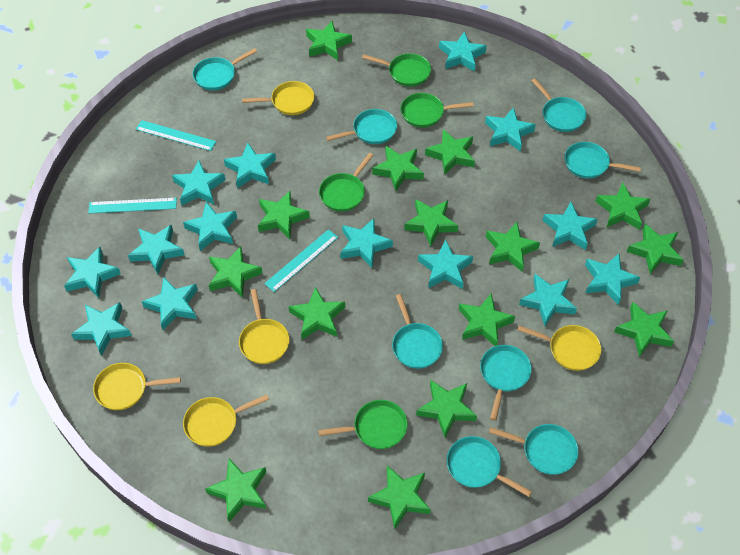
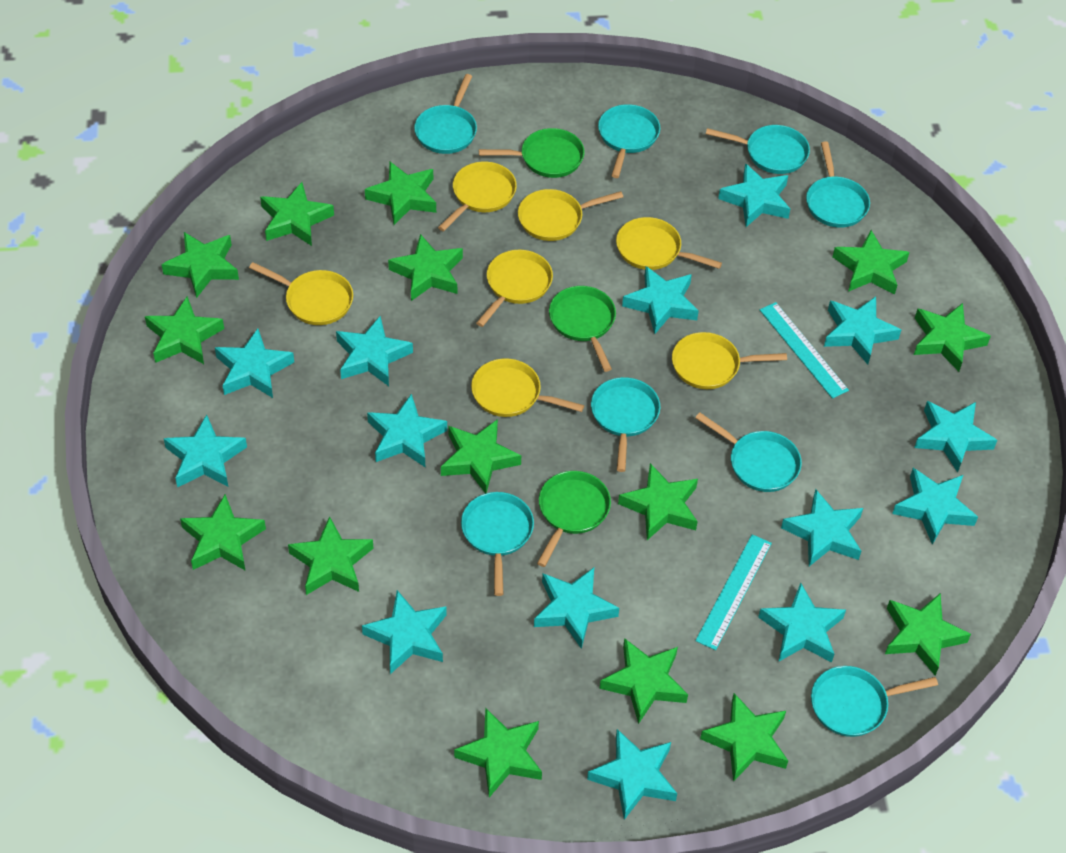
green pan: 4 -> 3
turquoise ruler: 3 -> 2
yellow pan: 5 -> 7

